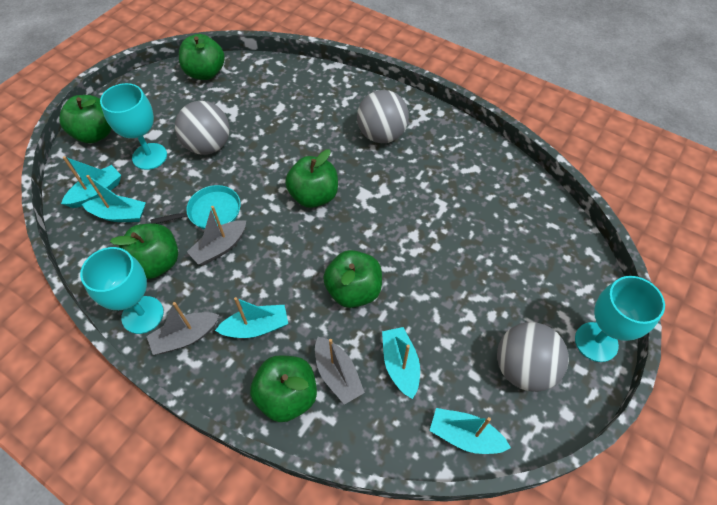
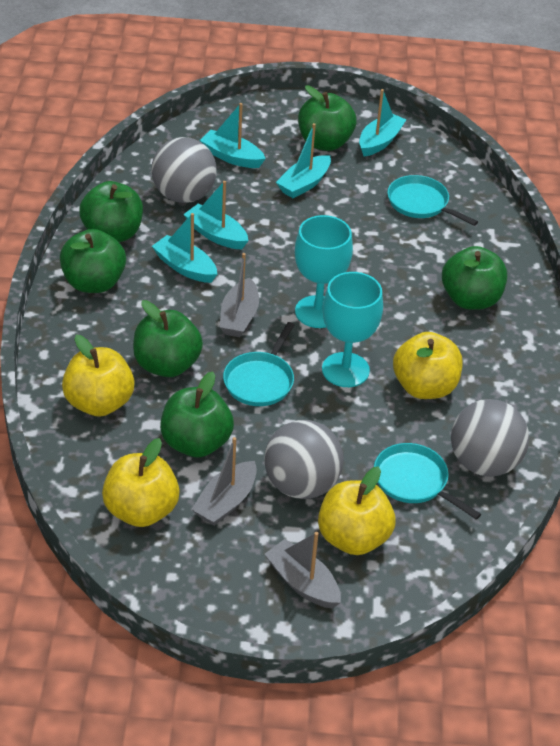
turquoise goblet: 3 -> 2
turquoise pan: 1 -> 3
yellow apple: 0 -> 4

